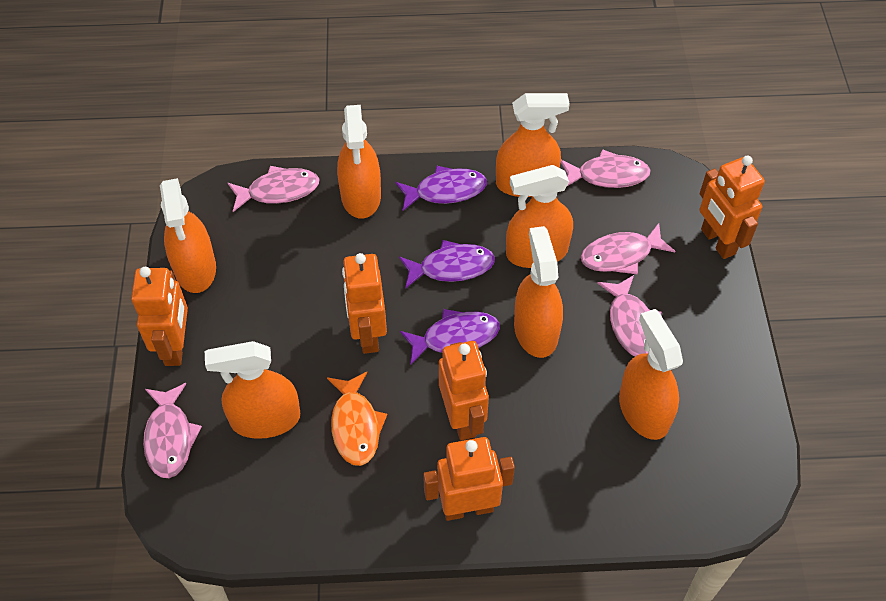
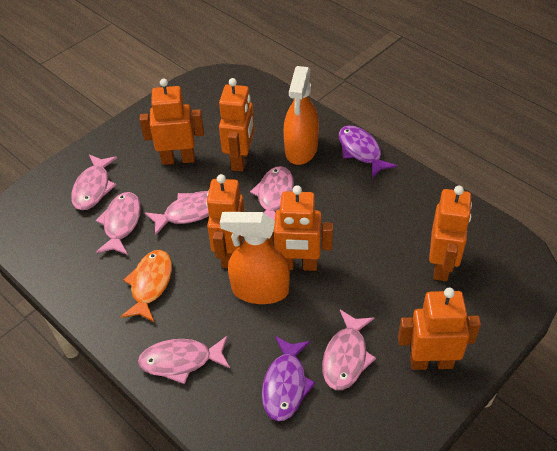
orange robot: 5 -> 6
orange spray bottle: 7 -> 2
pink fish: 5 -> 6
purple fish: 3 -> 2

